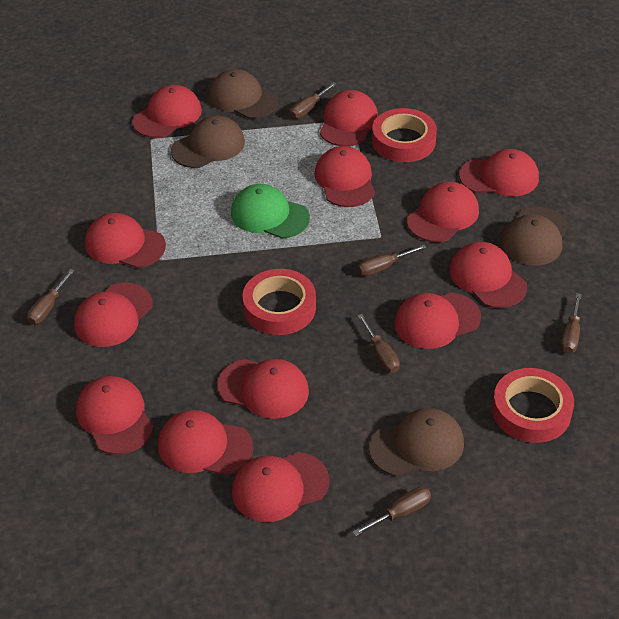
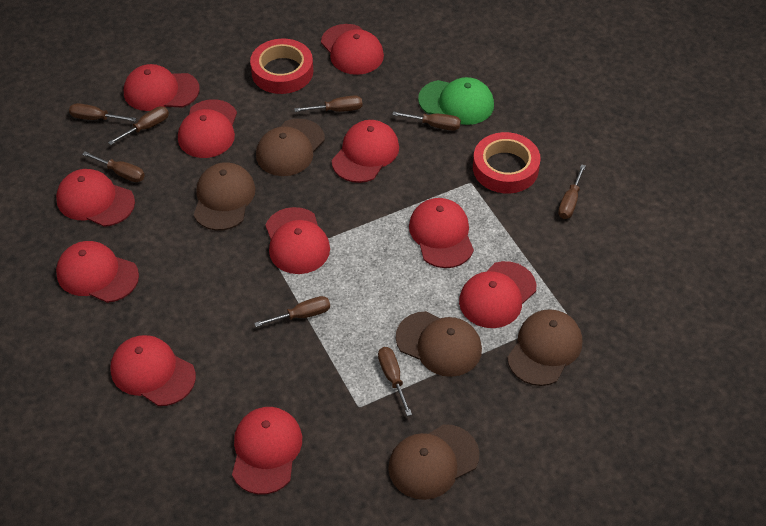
brown cap: 4 -> 5
brown screwdriver: 6 -> 8
red cap: 13 -> 11
red tape: 3 -> 2

